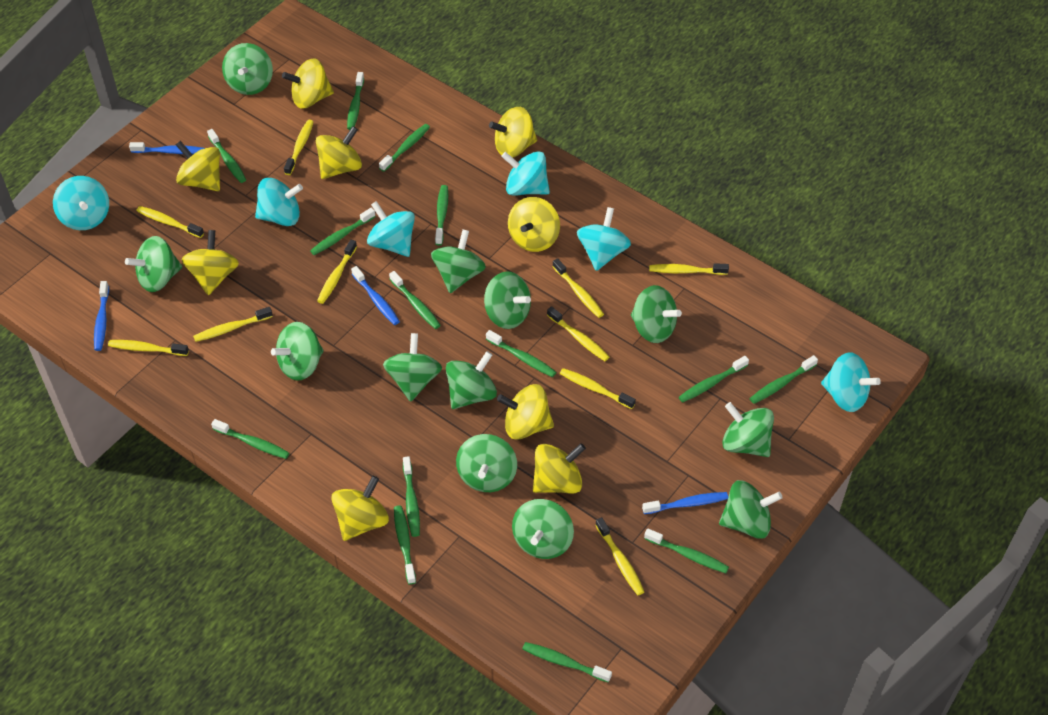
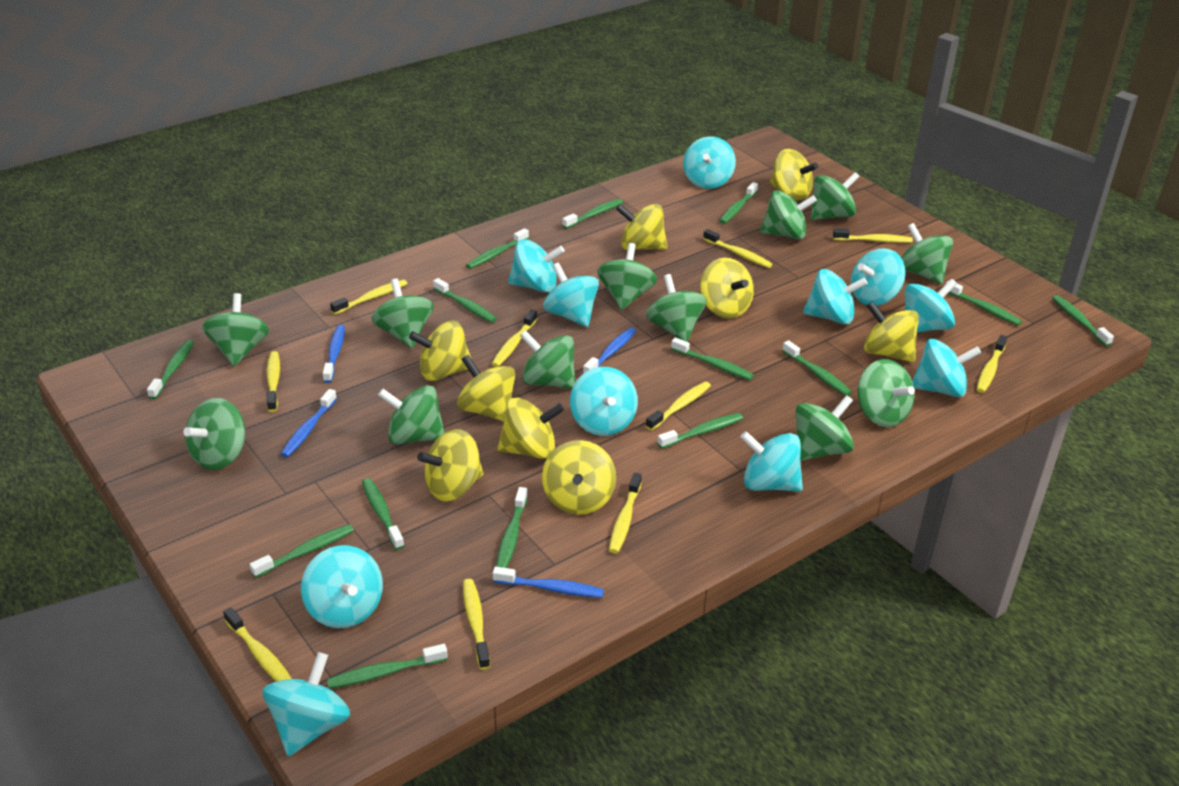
turquoise spinning top: 6 -> 11

